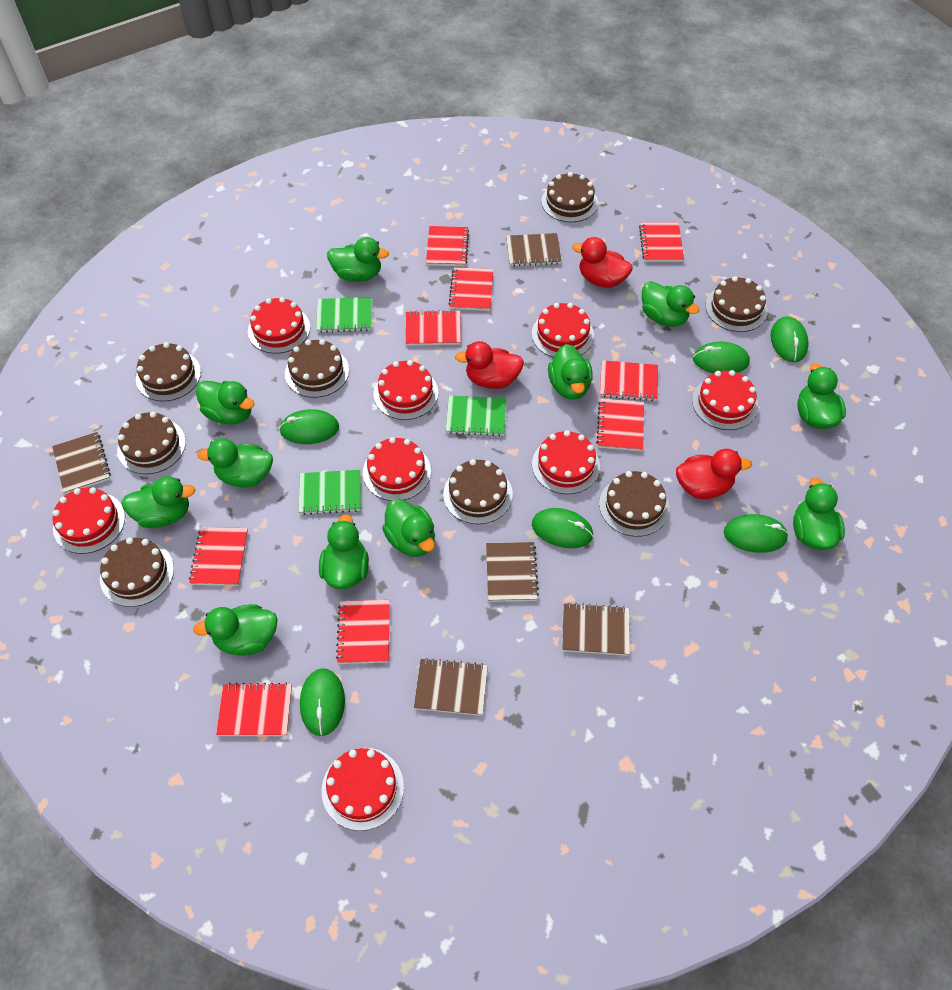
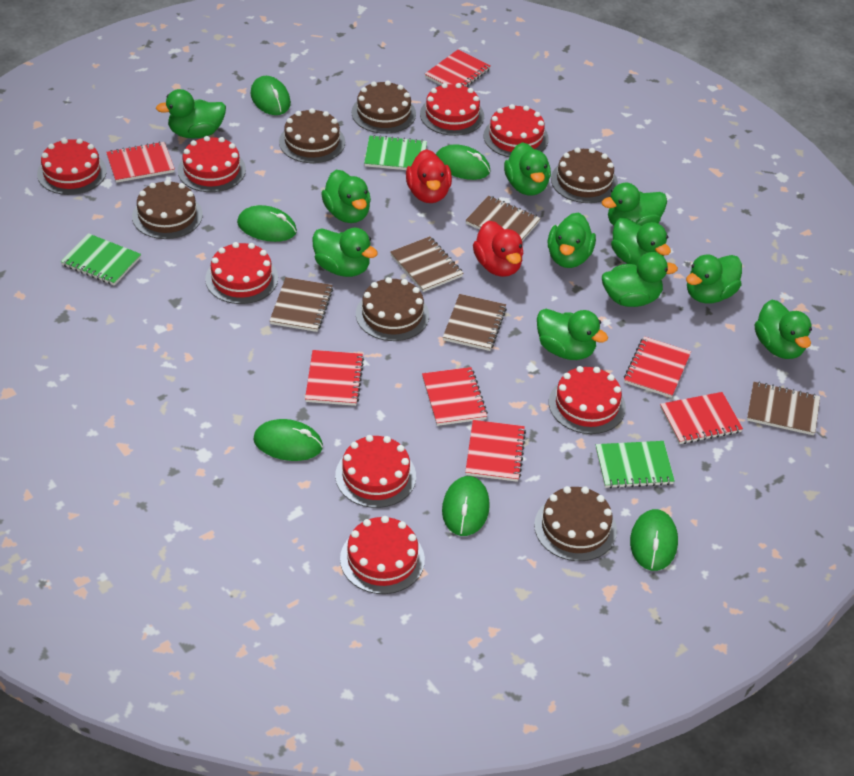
brown cake: 8 -> 6
red duck: 3 -> 2
red notebook: 9 -> 7

